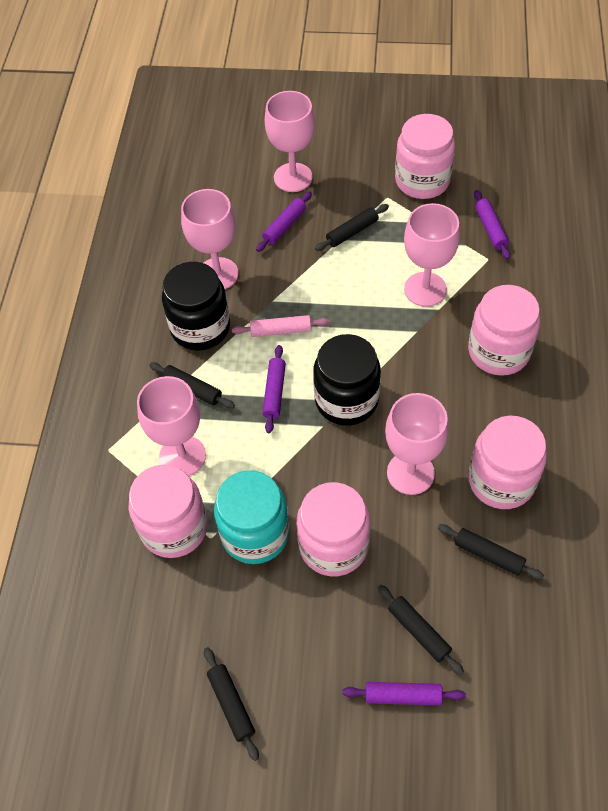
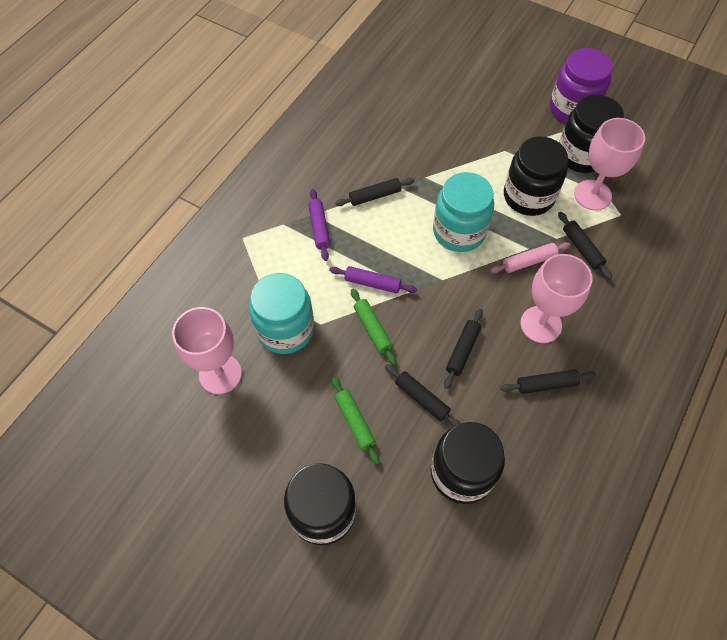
black jar: 2 -> 4
green rolling pin: 0 -> 2
pink goblet: 5 -> 3
pink jar: 5 -> 0
purple jar: 0 -> 1
purple rolling pin: 4 -> 2
turquoise jar: 1 -> 2

